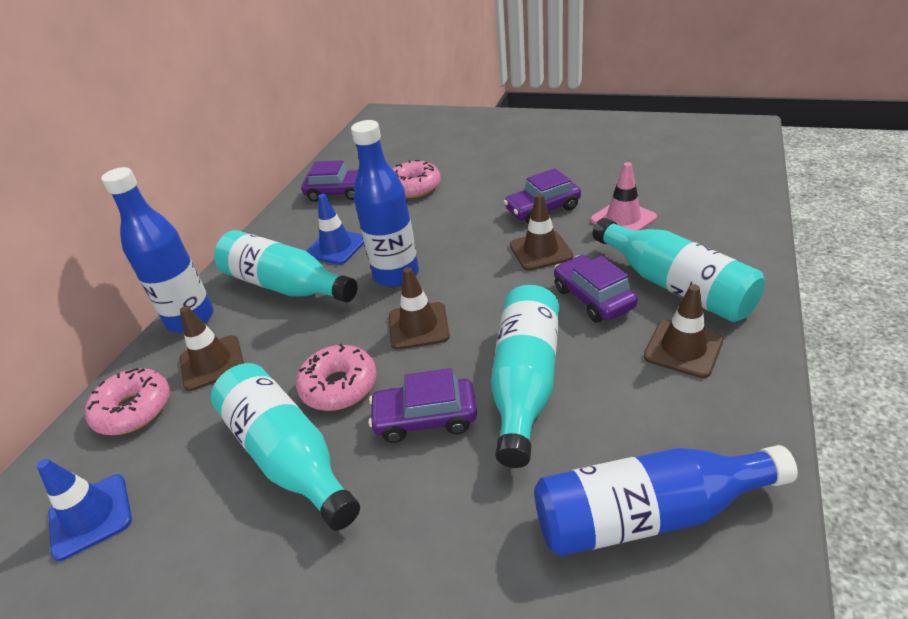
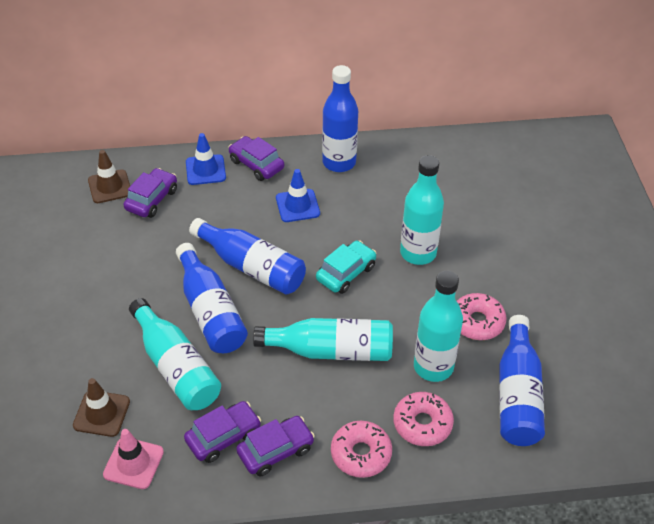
blue bottle: 3 -> 4
brown traffic cone: 4 -> 2
turquoise car: 0 -> 1

